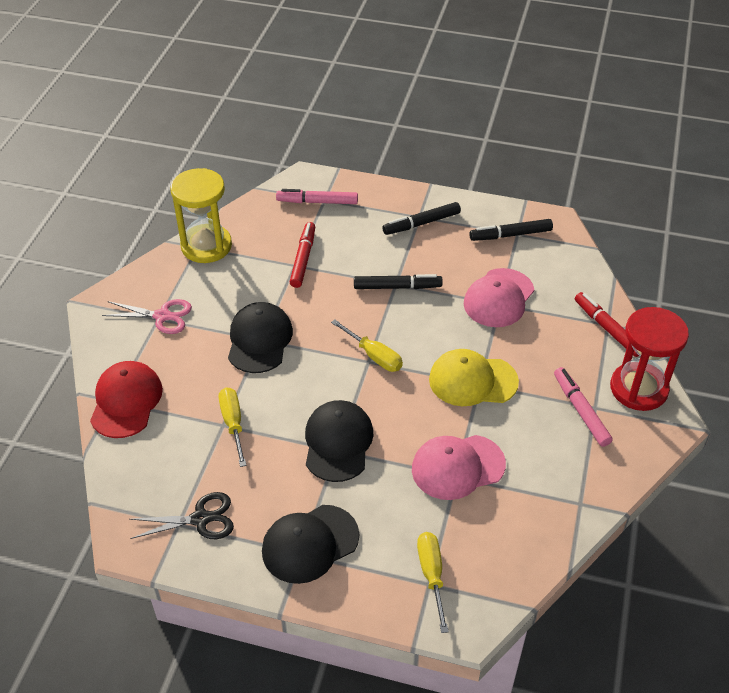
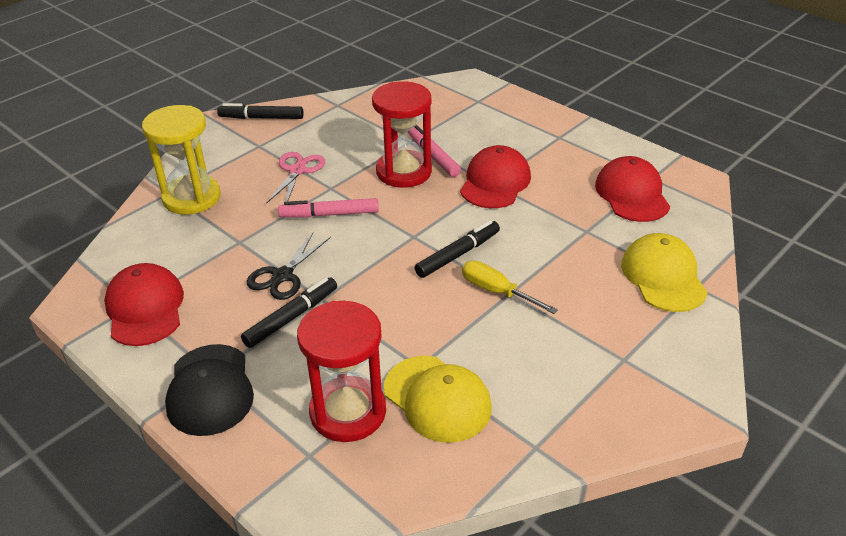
black cap: 3 -> 1
pink cap: 2 -> 0
red cap: 1 -> 3
red hourglass: 1 -> 2
red marker: 2 -> 0
yellow cap: 1 -> 2
yellow screwdriver: 3 -> 1

